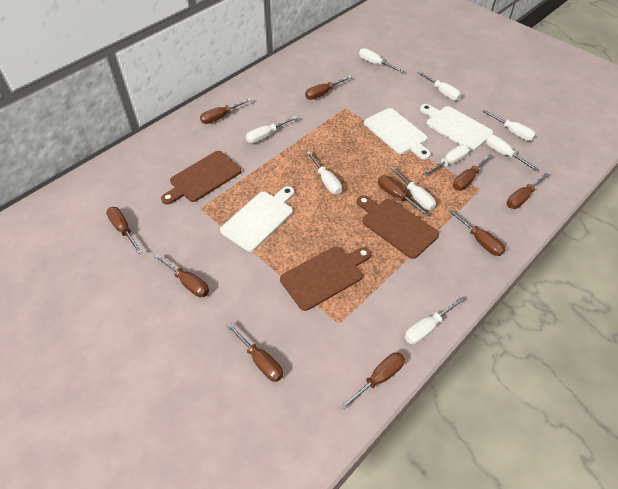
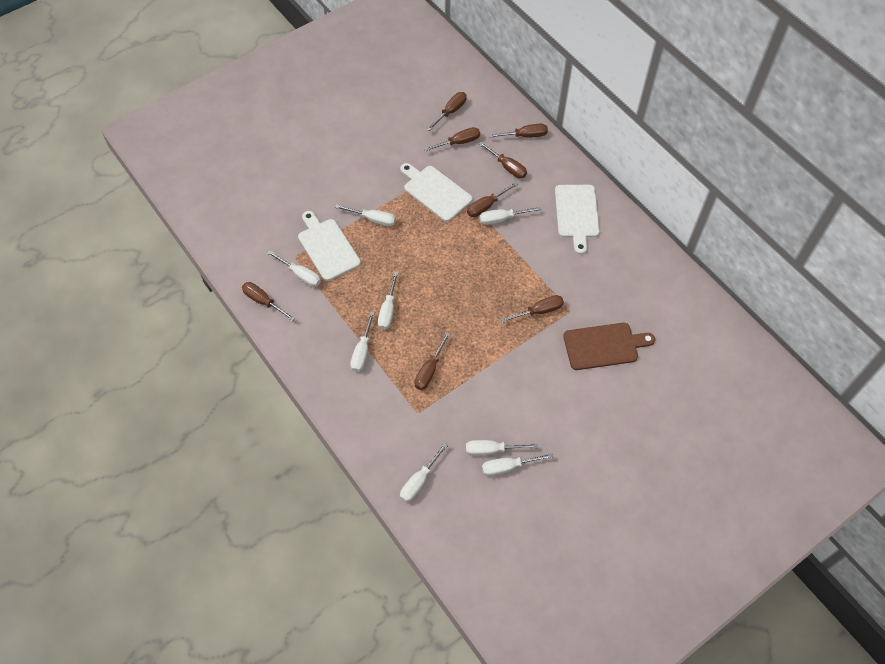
brown cutting board: 3 -> 1
brown screwdriver: 10 -> 8
white screwdriver: 9 -> 8

